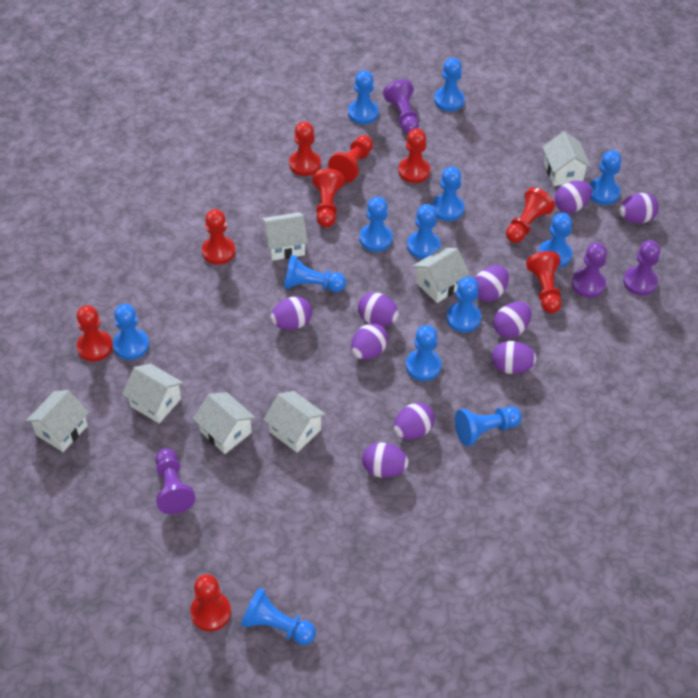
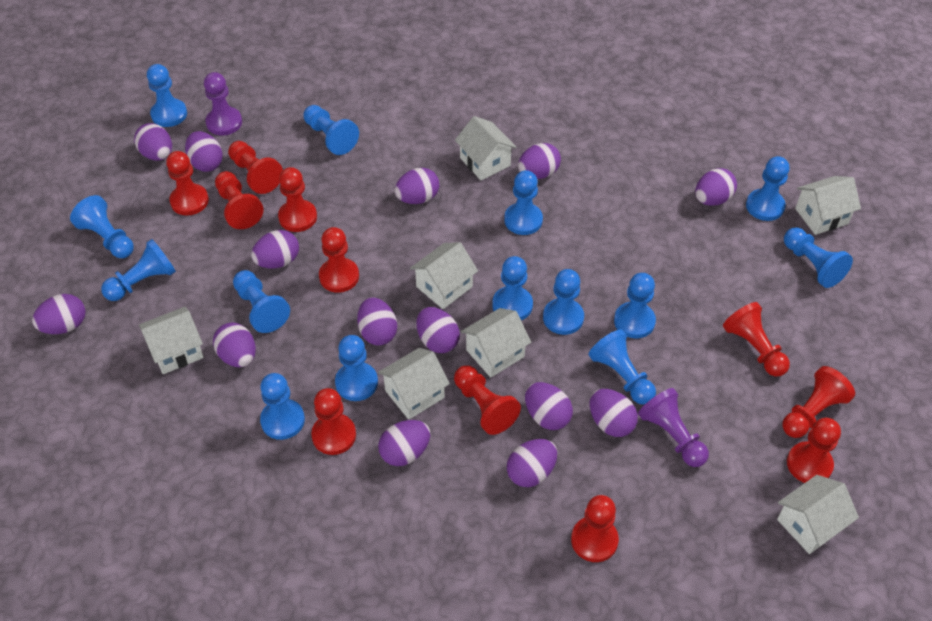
blue pawn: 13 -> 14
purple egg: 10 -> 14
purple pawn: 4 -> 2
red pawn: 9 -> 11

